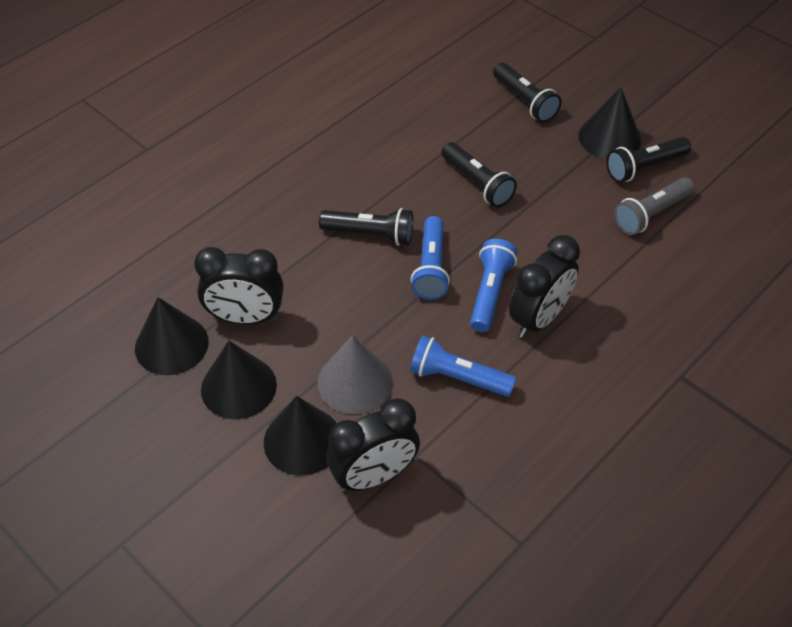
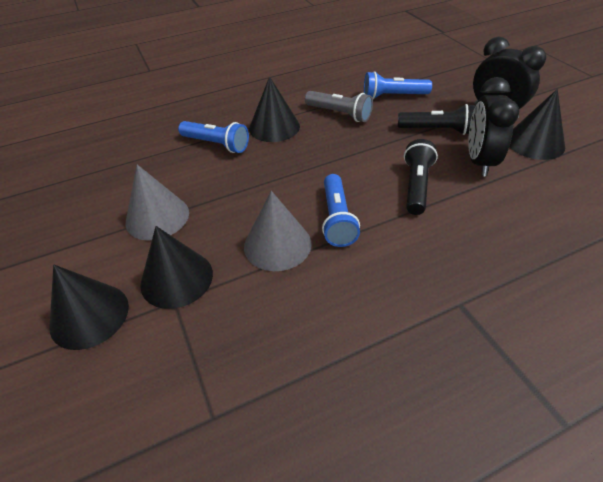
black clock: 3 -> 2
black flashlight: 4 -> 2
grey cone: 1 -> 2

